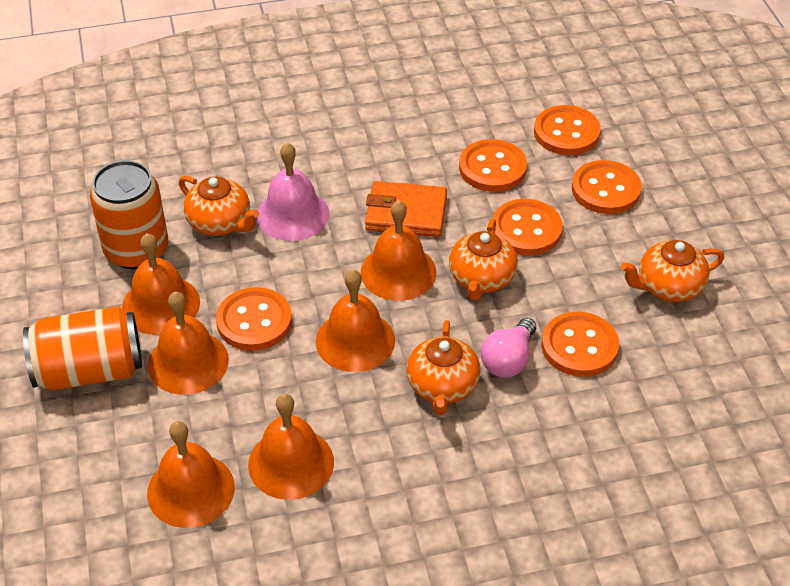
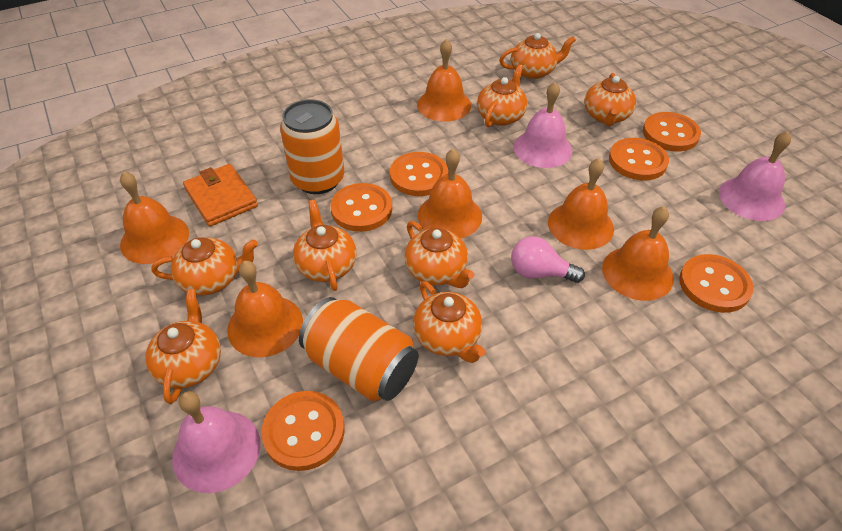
orange teapot: 4 -> 8
pink bell: 1 -> 3

